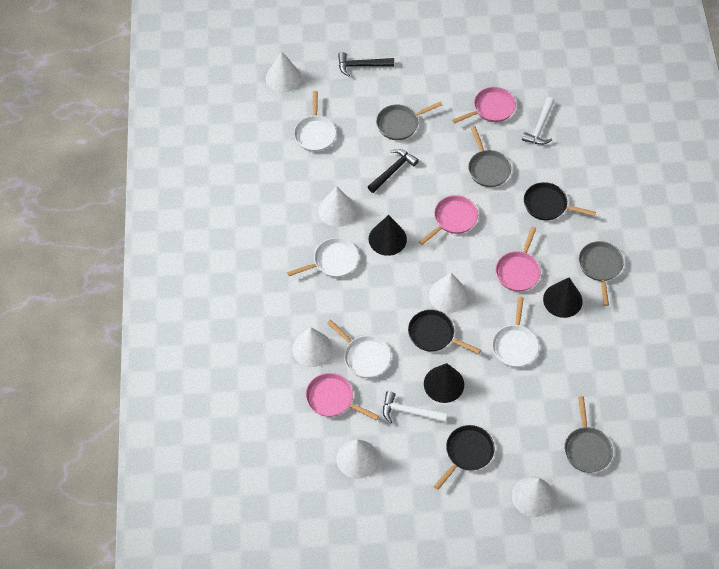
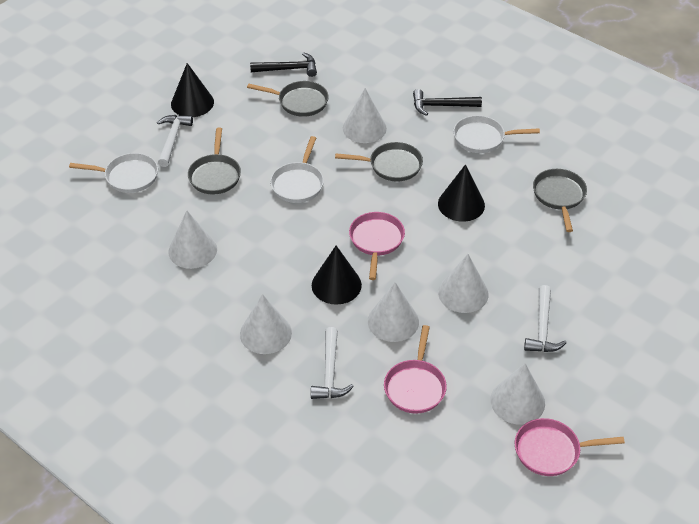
black pan: 3 -> 0
pink pan: 4 -> 3
white hammer: 2 -> 3
white pan: 4 -> 3

